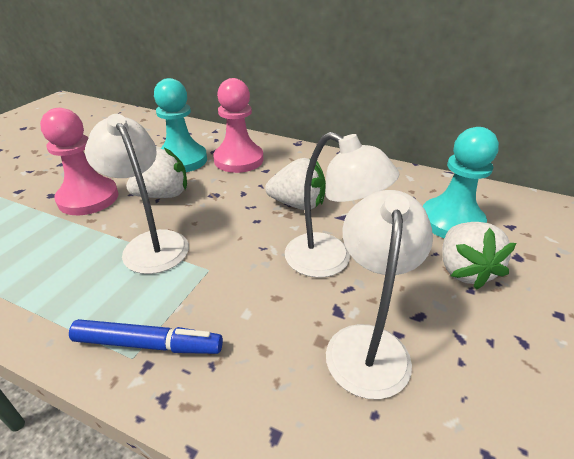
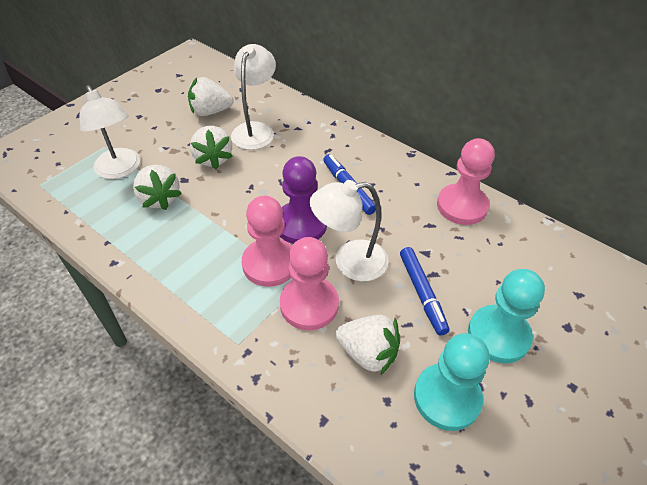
blue marker: 1 -> 2
pink pawn: 2 -> 3
purple pawn: 0 -> 1
white strawberry: 3 -> 4

